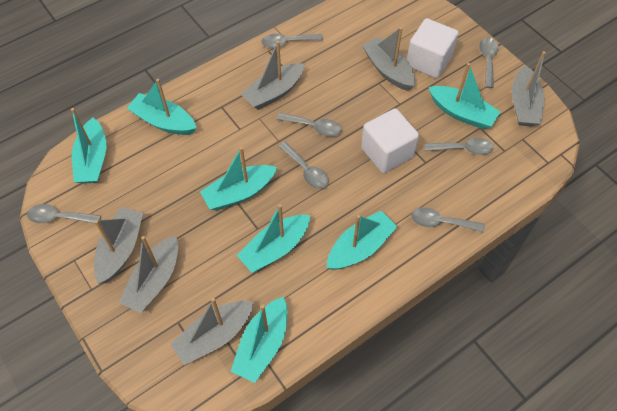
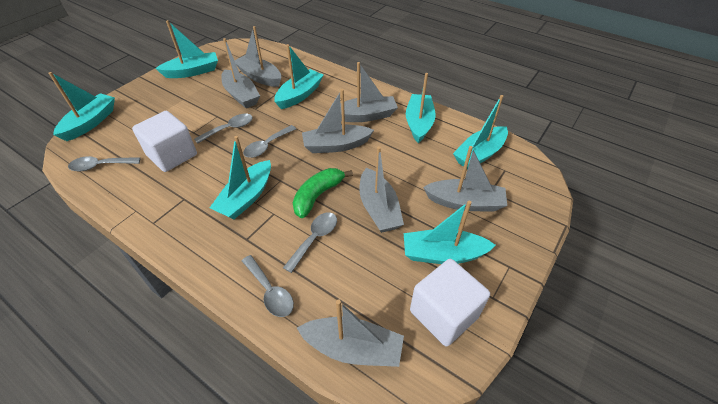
green banana: 0 -> 1
grey boat: 6 -> 7
grey spoon: 7 -> 5

